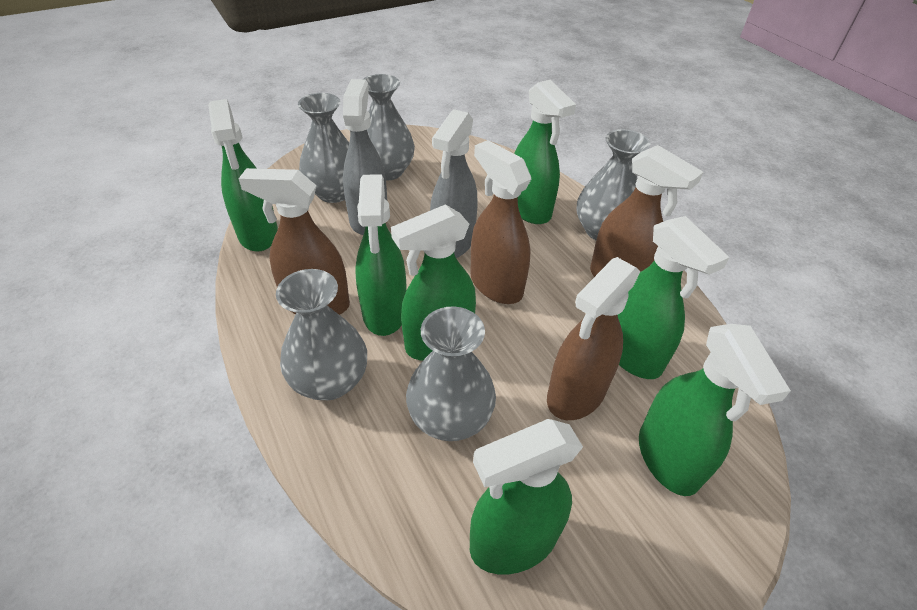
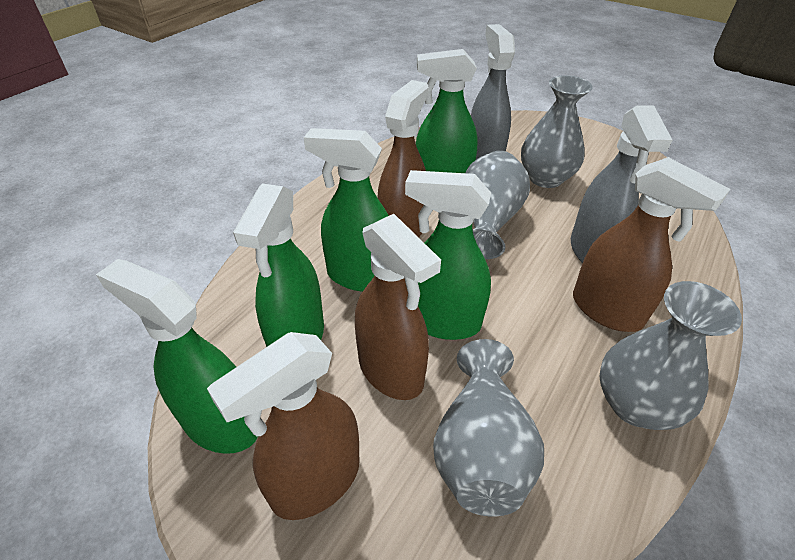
green spray bottle: 7 -> 5
grey vase: 5 -> 4

